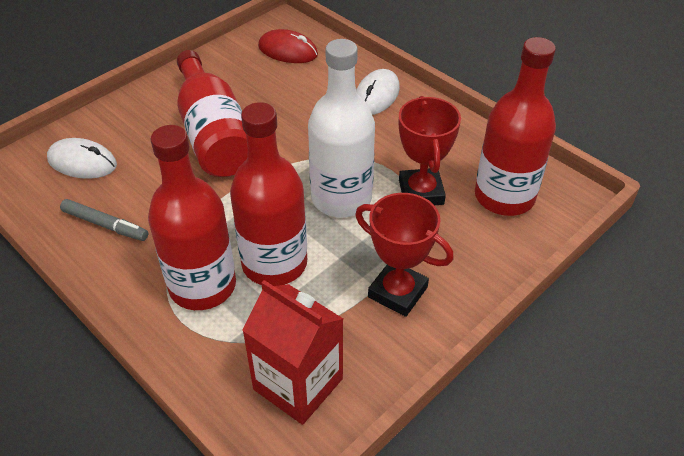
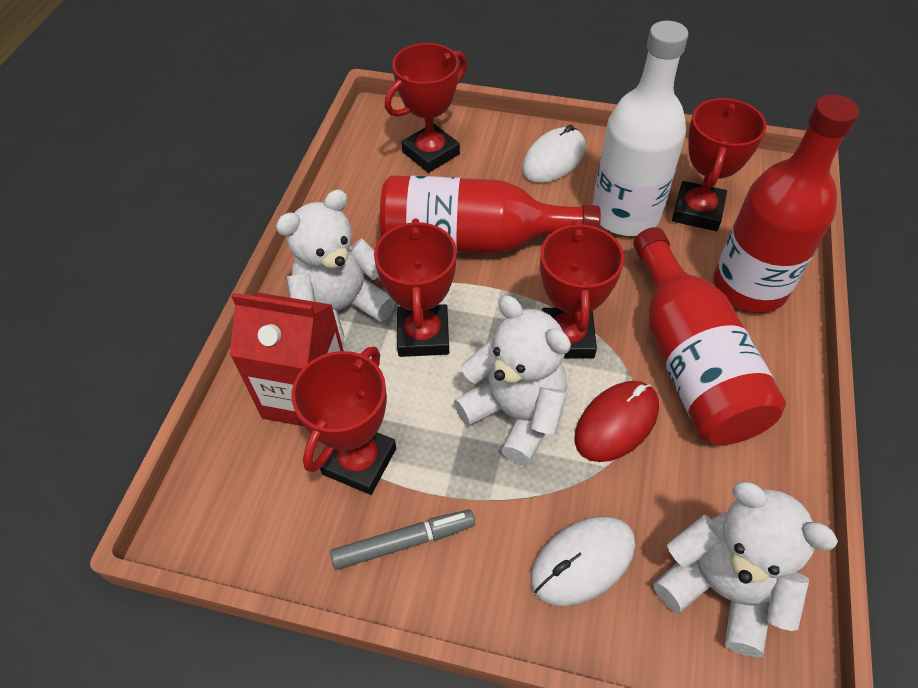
red bottle: 4 -> 3
red trophy: 2 -> 5
white teddy bear: 0 -> 3

